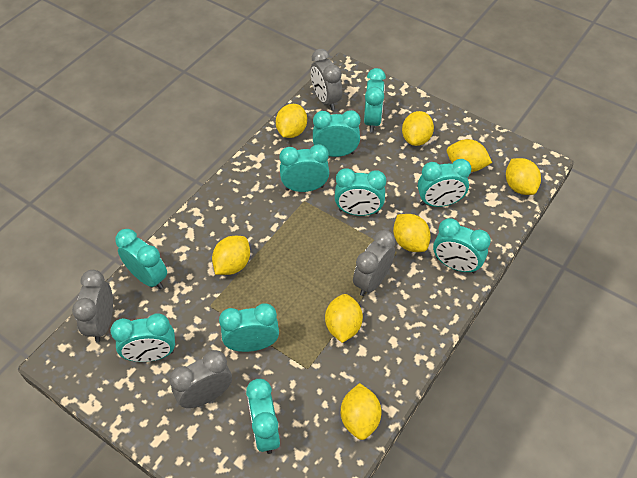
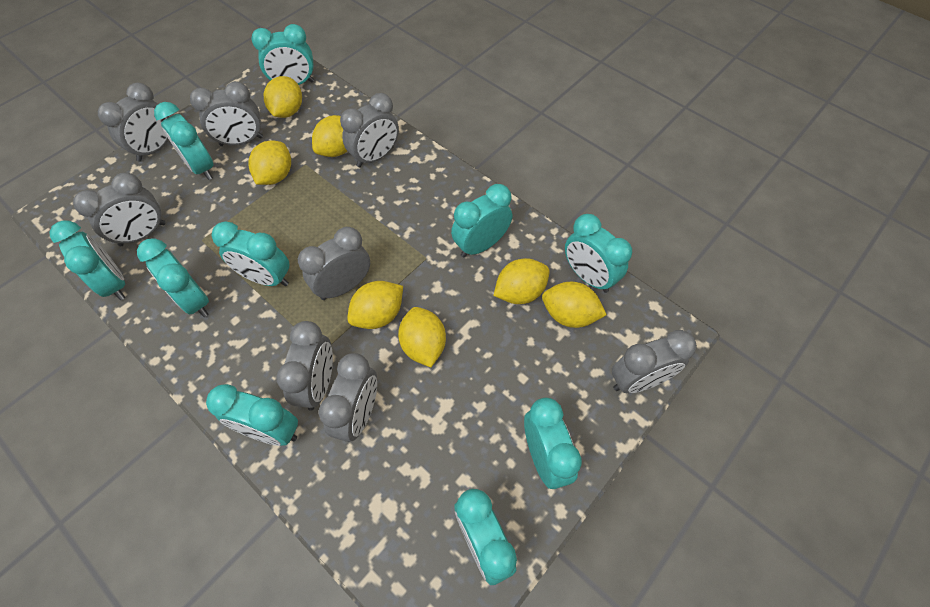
grey clock: 4 -> 8
yellow lemon: 8 -> 7

